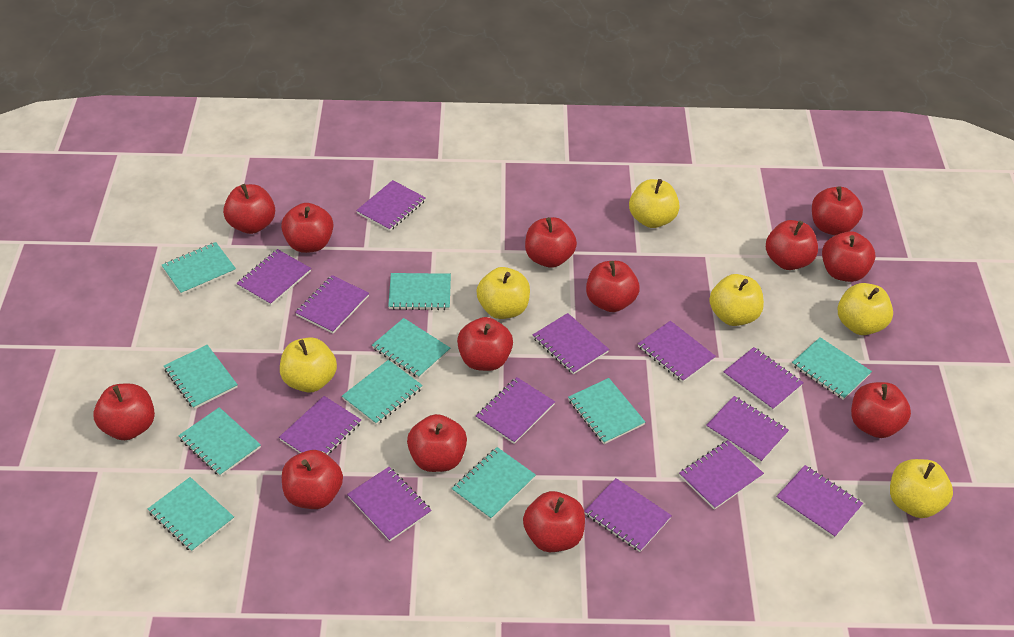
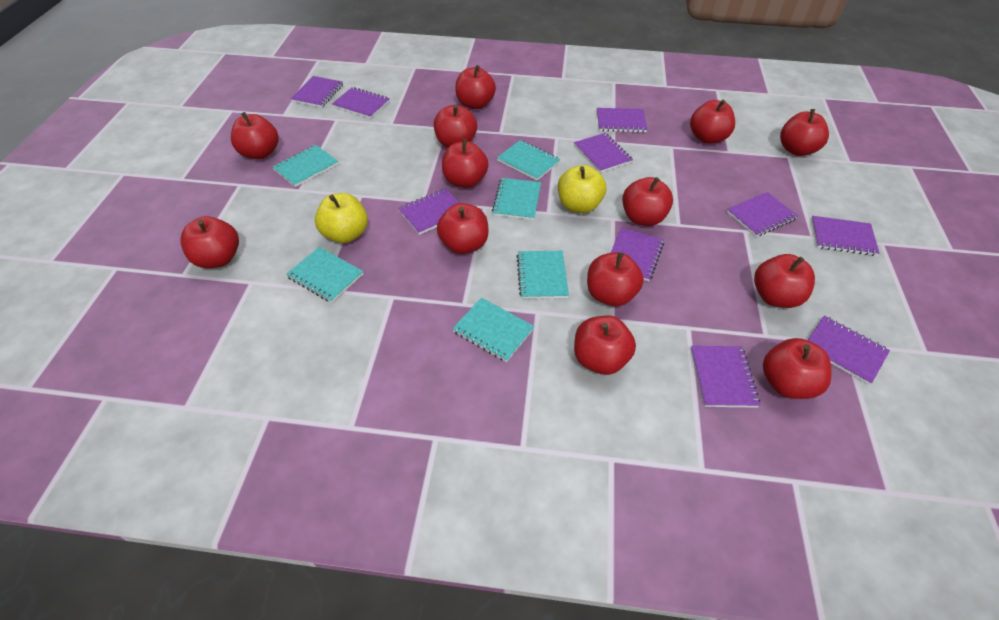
purple notebook: 13 -> 10
turquoise notebook: 10 -> 6
yellow apple: 6 -> 2

